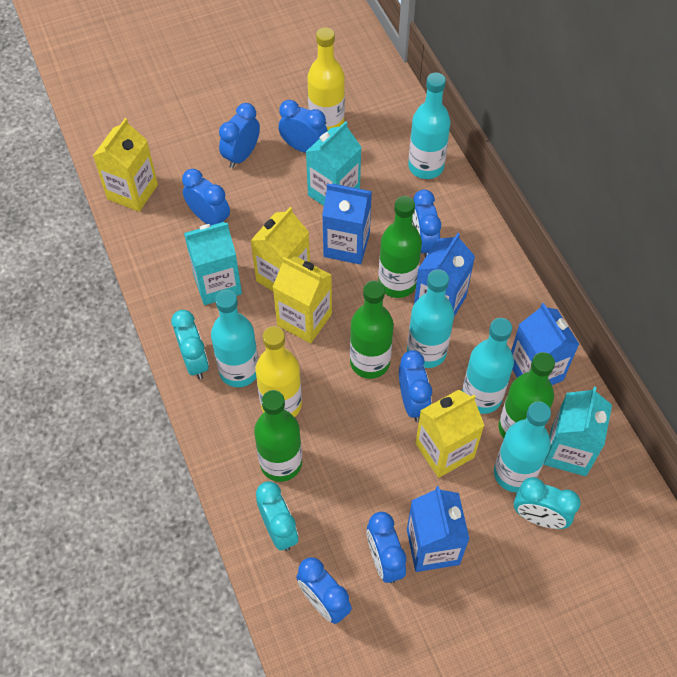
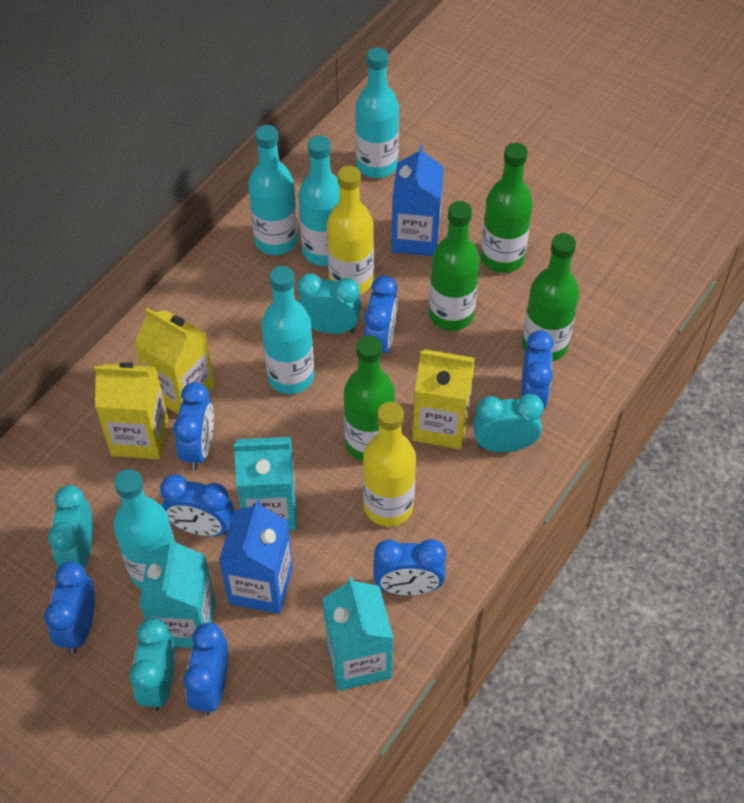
blue carton: 4 -> 2
turquoise clock: 3 -> 4
yellow carton: 4 -> 3

